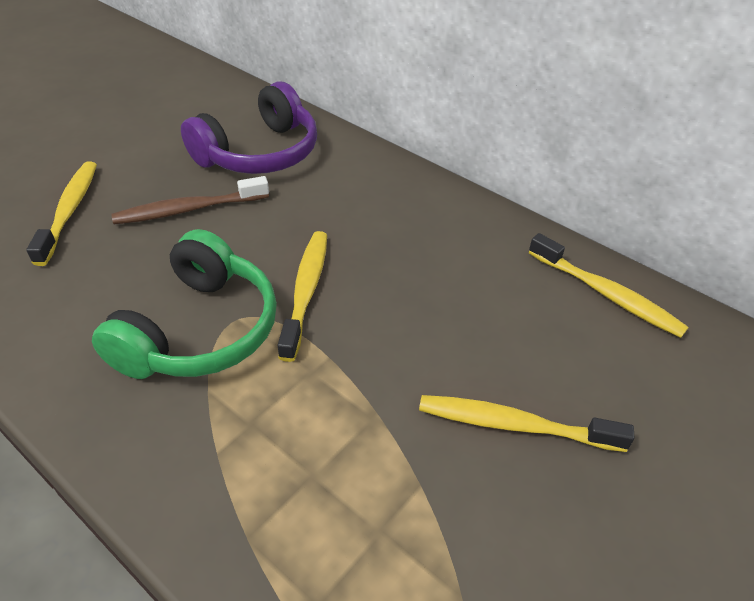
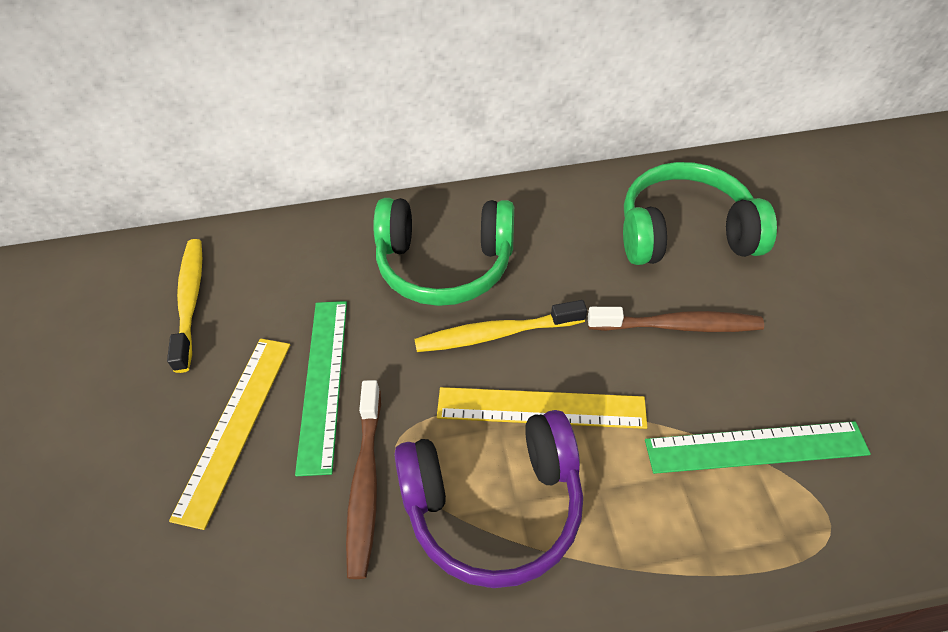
brown toothbrush: 1 -> 2
green headphones: 1 -> 2
green ruler: 0 -> 2
yellow ruler: 0 -> 2
yellow toothbrush: 4 -> 2

